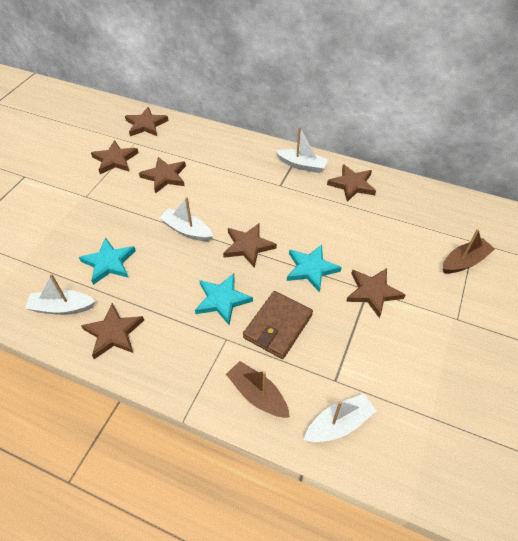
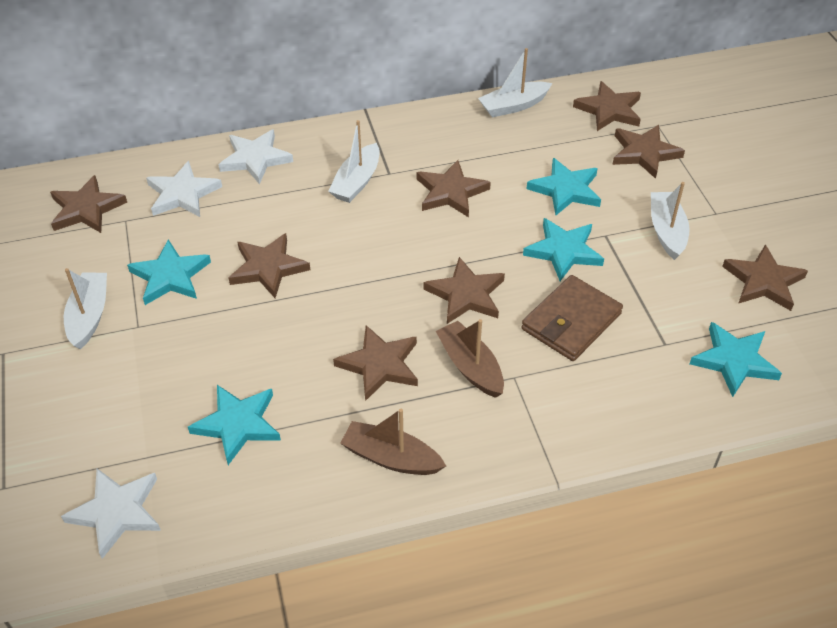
brown star: 7 -> 8
turquoise star: 3 -> 5
white star: 0 -> 3

